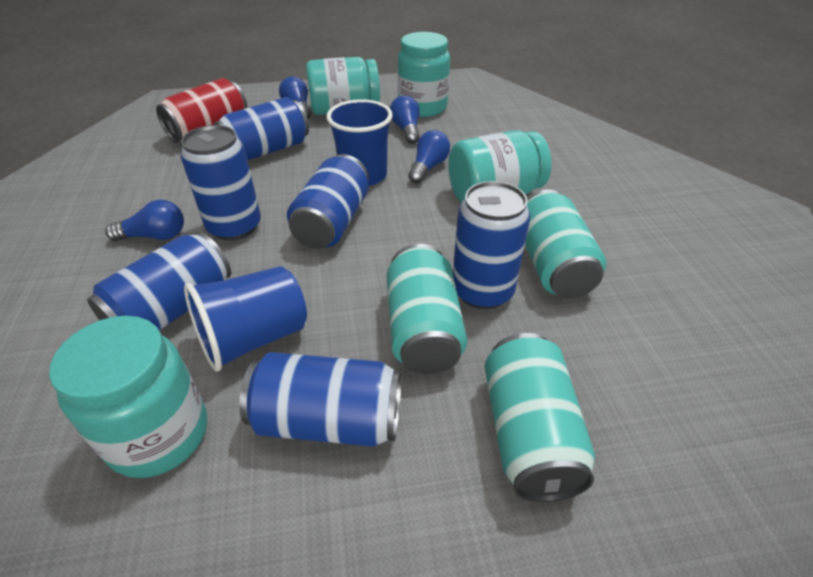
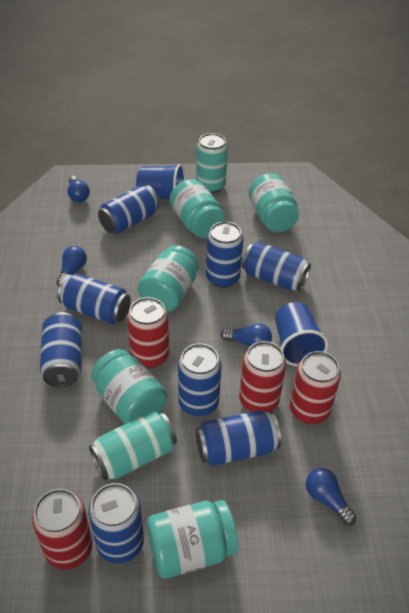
blue can: 6 -> 8
red can: 1 -> 4
turquoise can: 3 -> 2
turquoise jar: 4 -> 5

